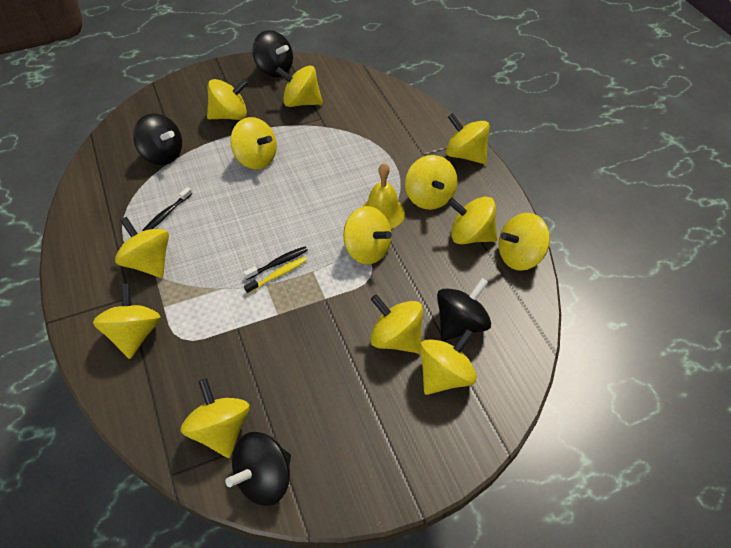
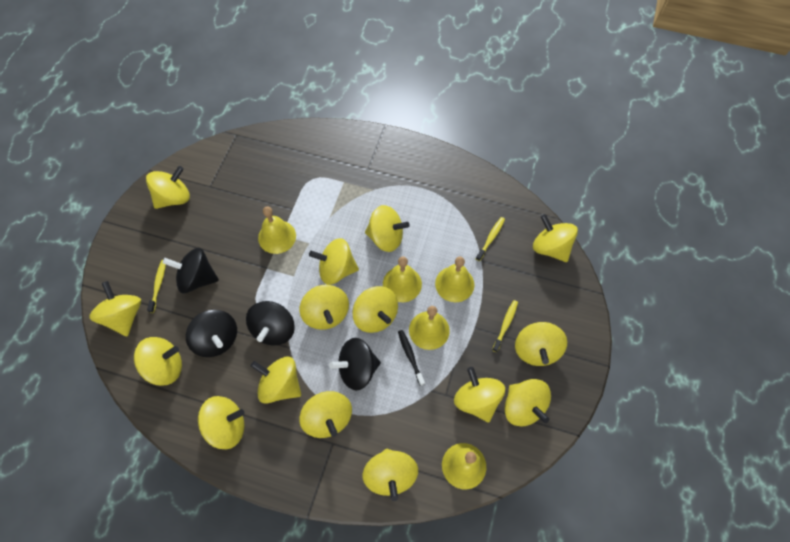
black toothbrush: 2 -> 1
yellow bell: 1 -> 5
yellow spinning top: 13 -> 15
yellow toothbrush: 1 -> 3

